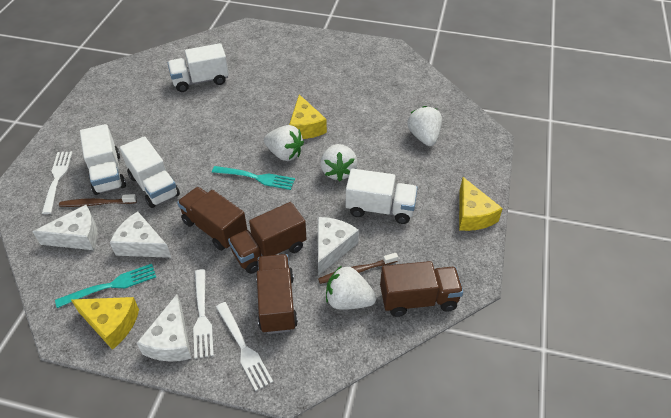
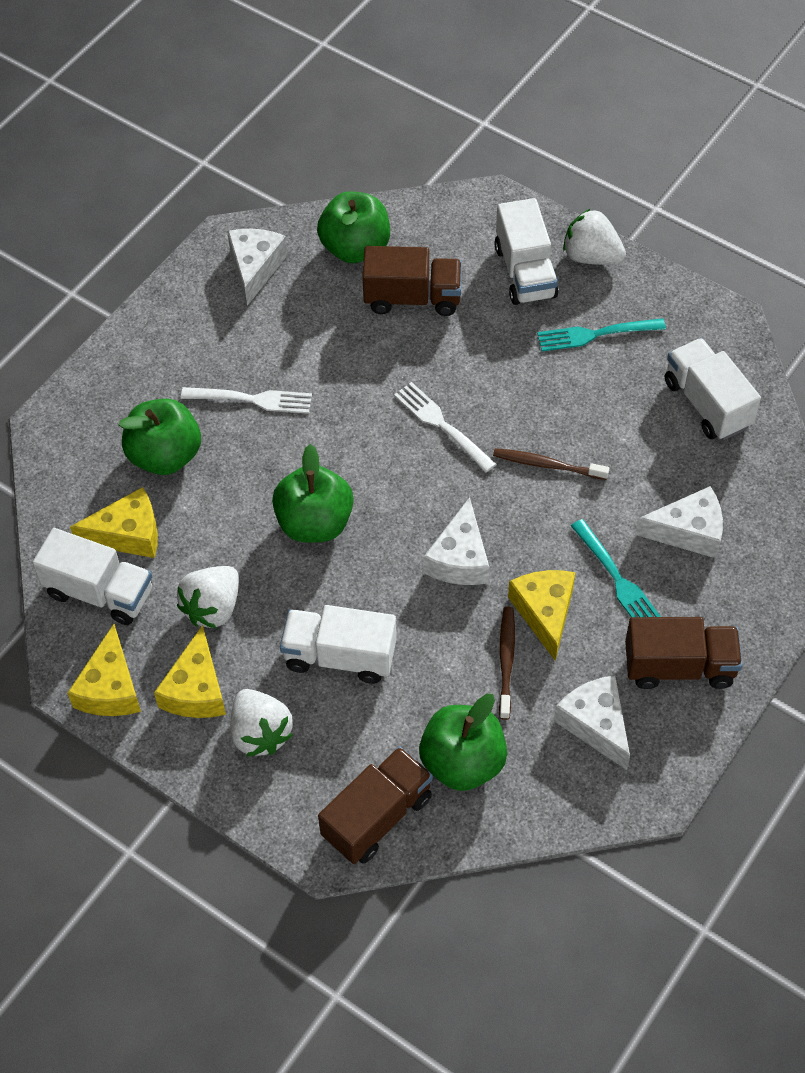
brown truck: 4 -> 3
green apple: 0 -> 4
white fork: 3 -> 2
white strawberry: 4 -> 3
yellow cheese: 3 -> 4

